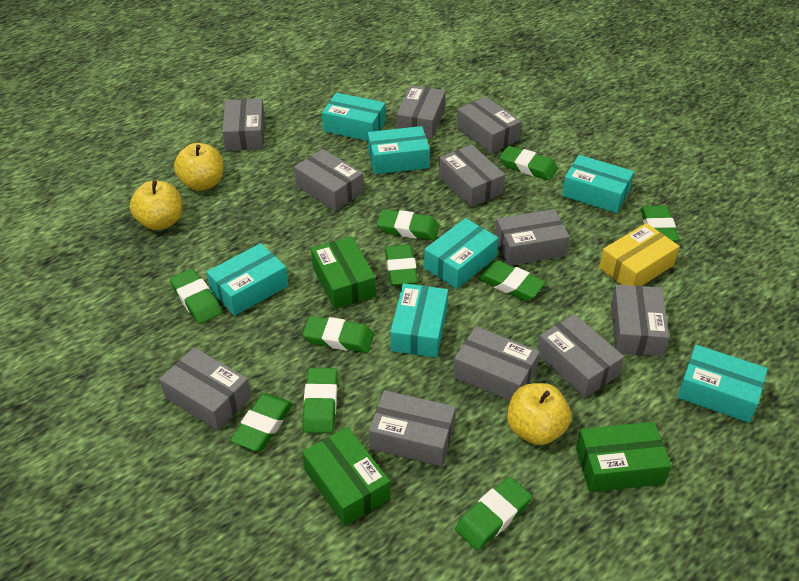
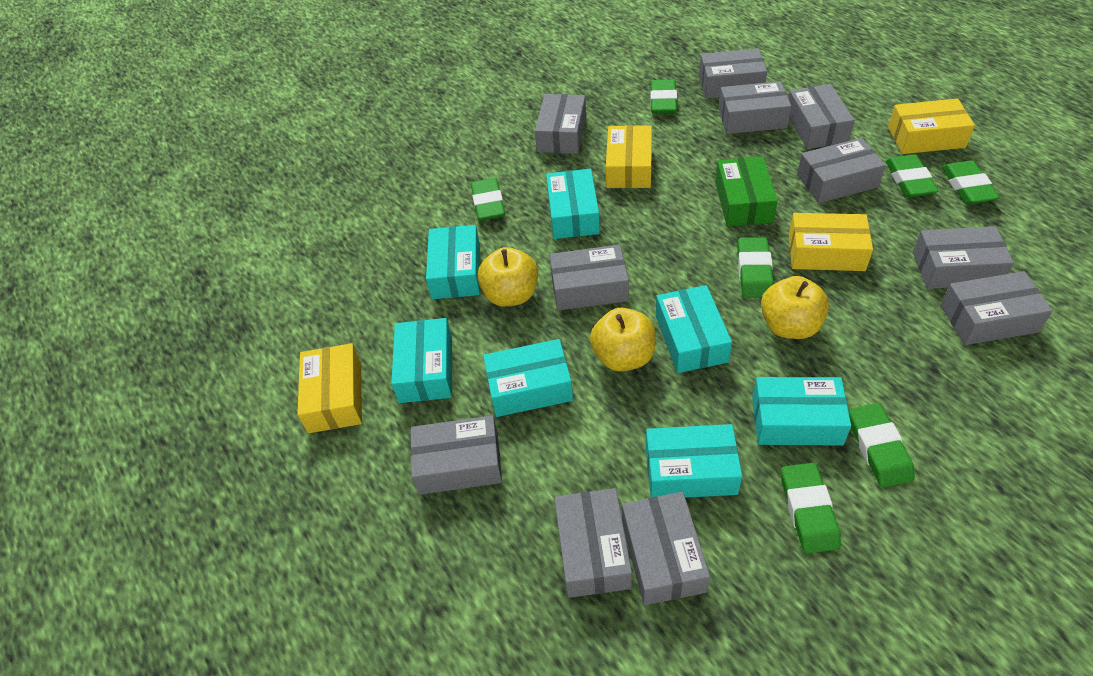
green box: 3 -> 1
green eraser: 10 -> 7
yellow box: 1 -> 4

